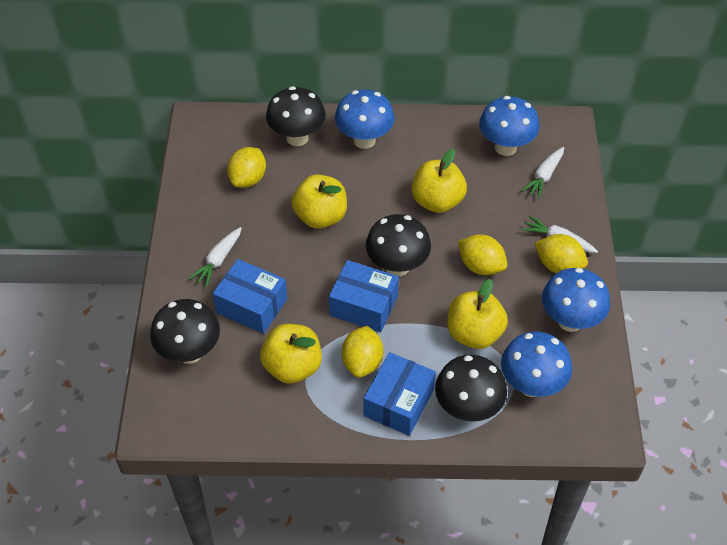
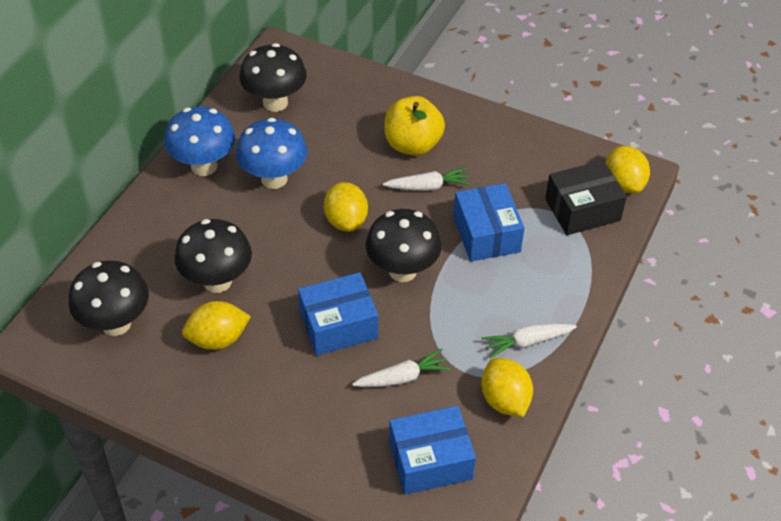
black box: 0 -> 1
blue mushroom: 4 -> 2
yellow apple: 4 -> 1

